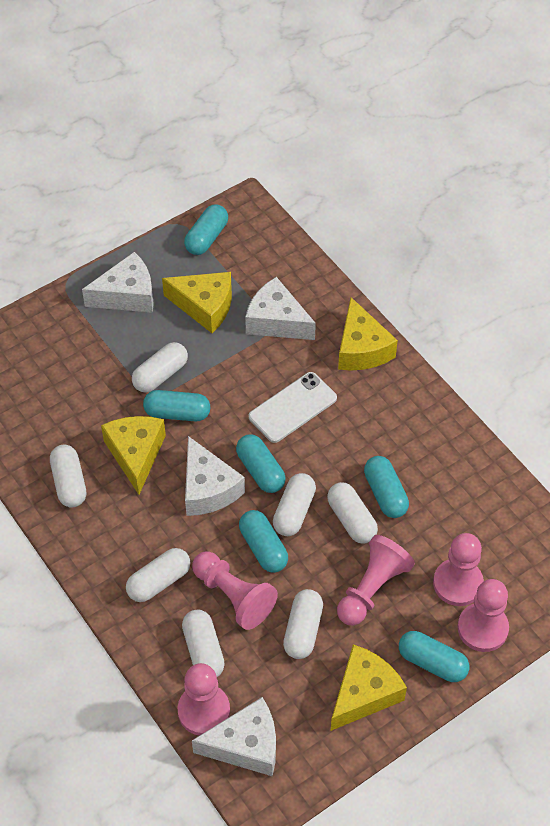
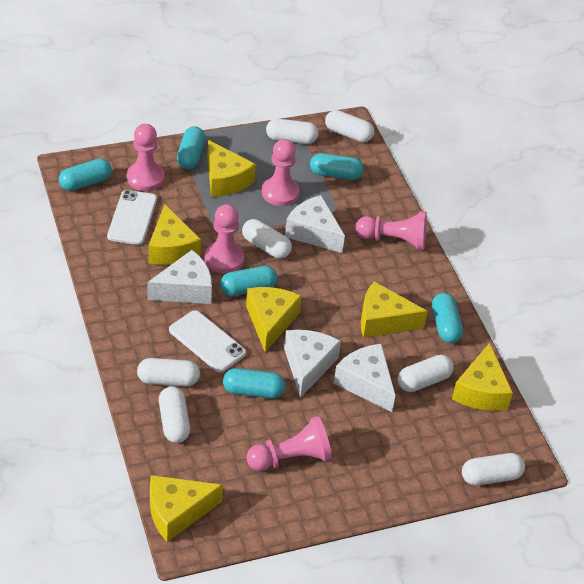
white phone: 1 -> 2
yellow cheese: 4 -> 6

